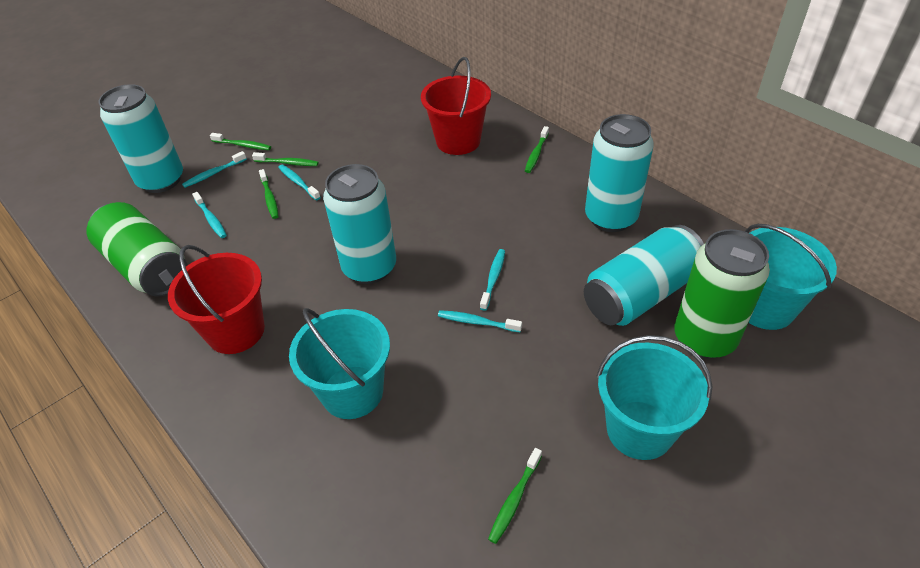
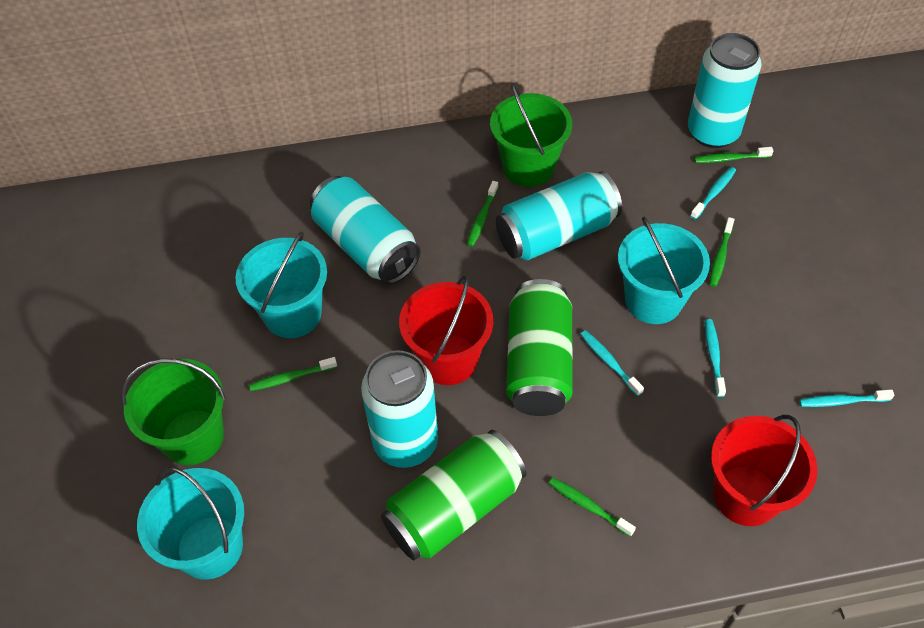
green bucket: 0 -> 2
turquoise toothbrush: 5 -> 4

